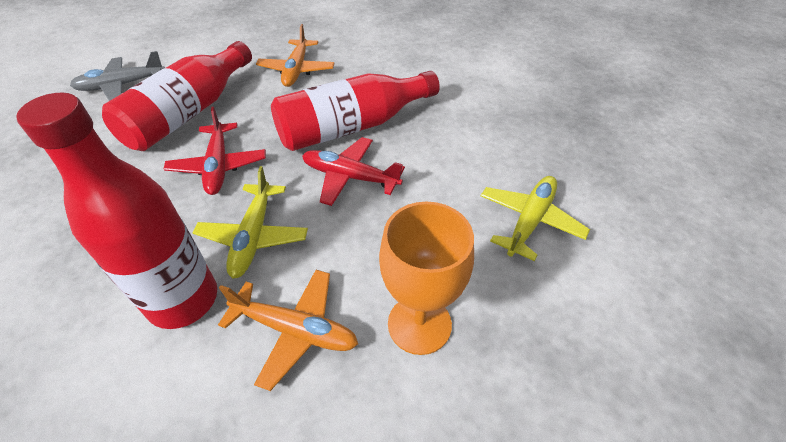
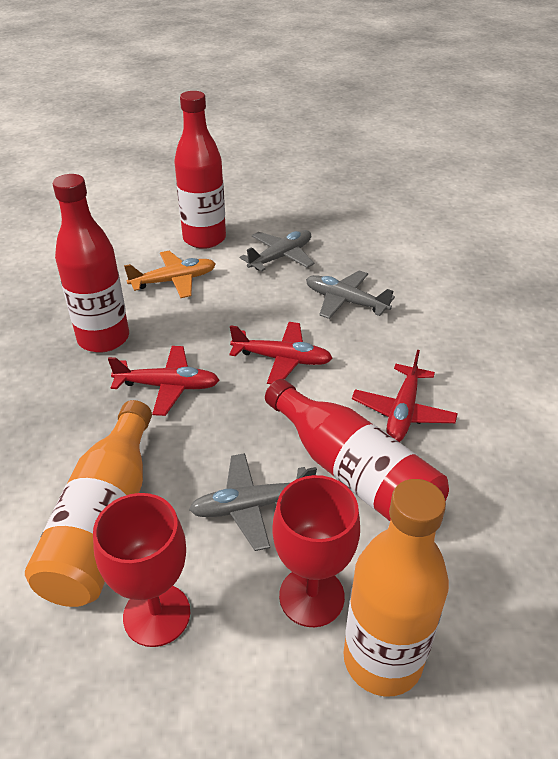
grey plane: 1 -> 3
orange bottle: 0 -> 2
orange goblet: 1 -> 0
orange plane: 2 -> 1
red goblet: 0 -> 2
red plane: 2 -> 3
yellow plane: 2 -> 0

